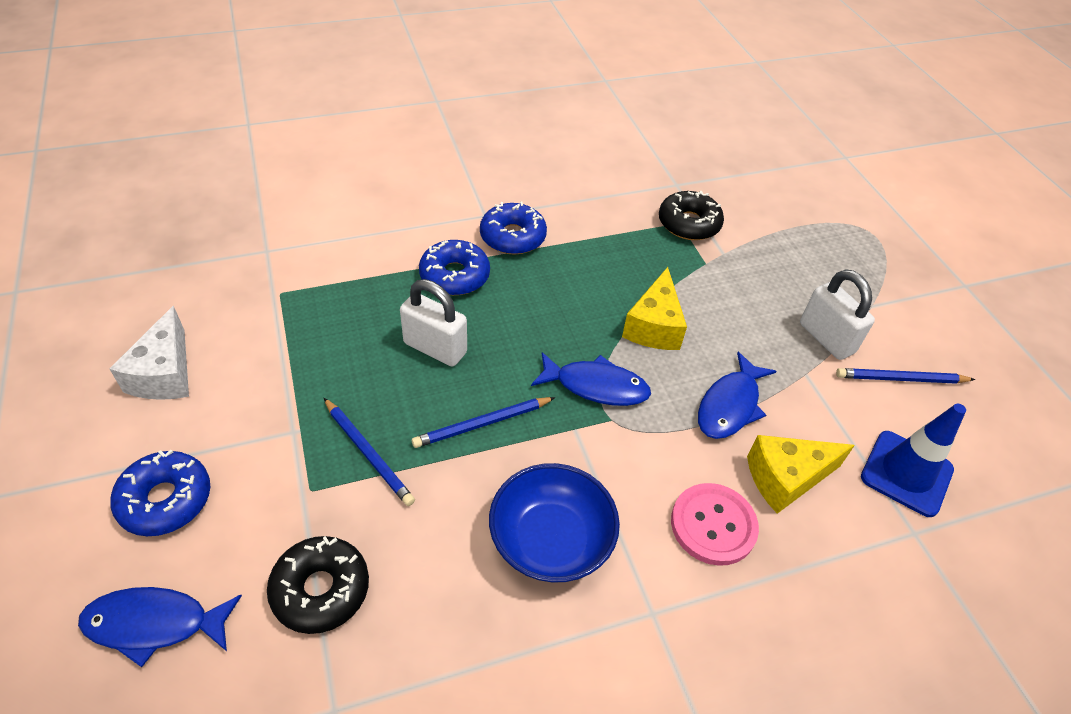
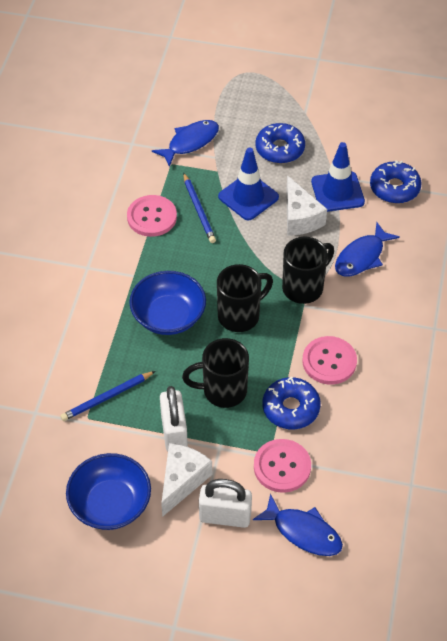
black donut: 2 -> 0
black mug: 0 -> 3
blue bowl: 1 -> 2
blue pencil: 3 -> 2
blue traffic cone: 1 -> 2
pink button: 1 -> 3
white cheese: 1 -> 2
yellow cheese: 2 -> 0

